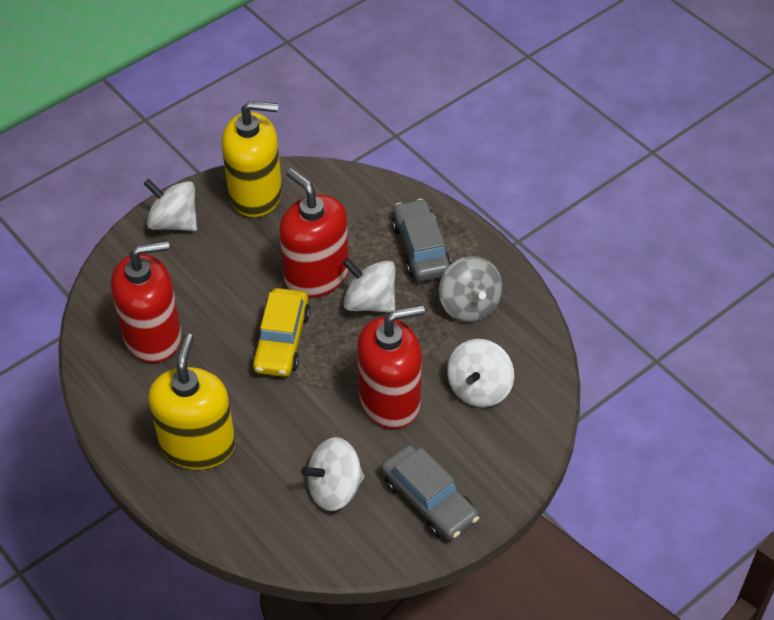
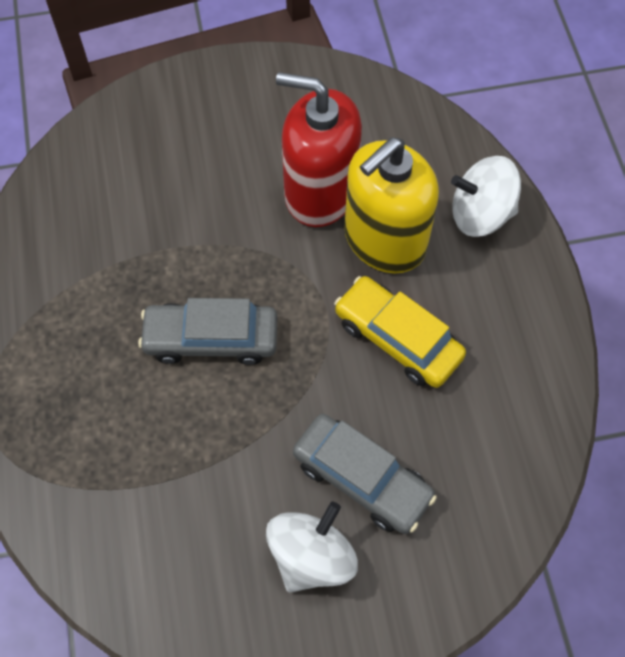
grey spinning top: 1 -> 0
red soap dispenser: 3 -> 1
white spinning top: 4 -> 2
yellow soap dispenser: 2 -> 1

